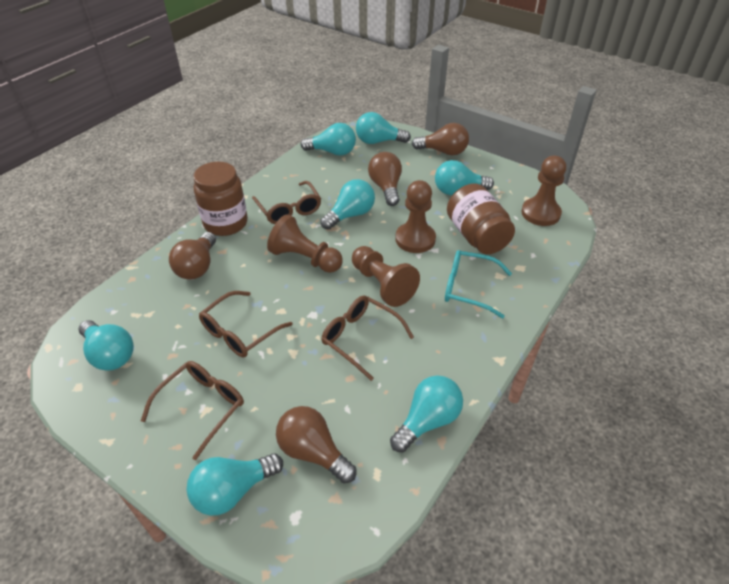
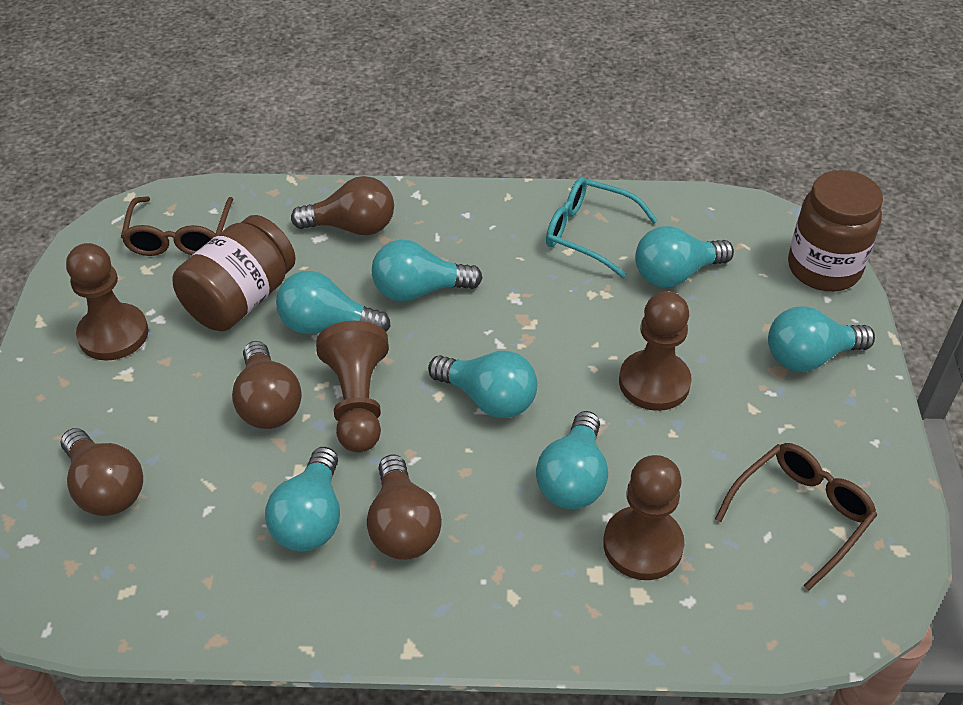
brown glasses: 4 -> 2

